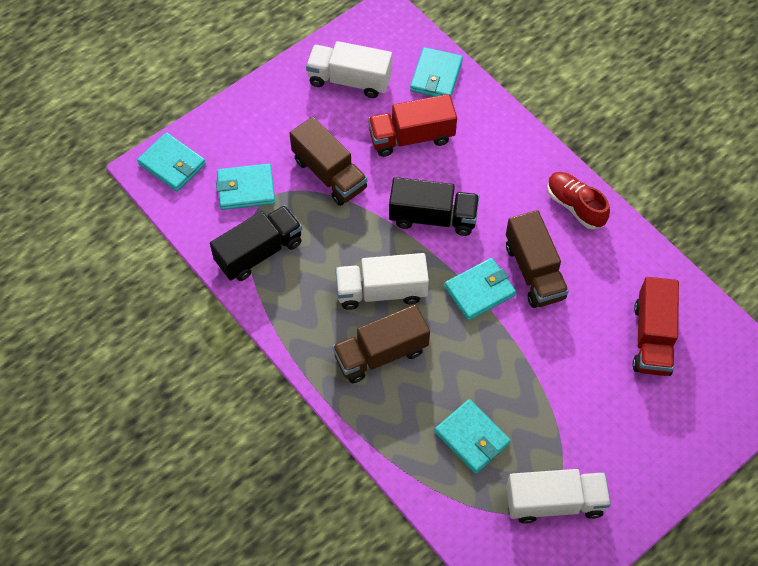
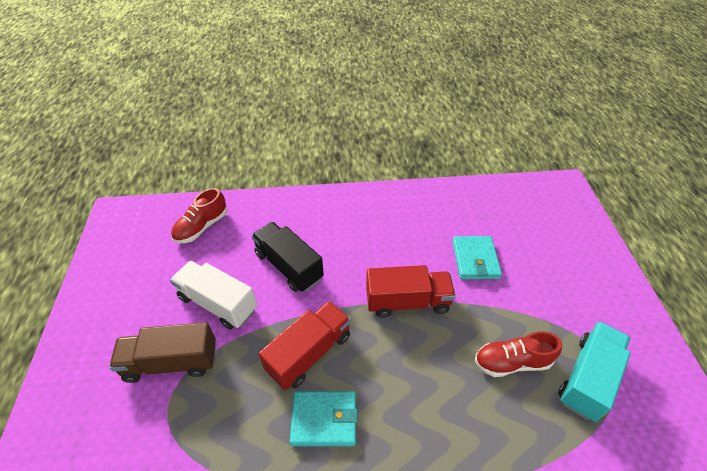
black truck: 2 -> 1
brown truck: 3 -> 1
red shoe: 1 -> 2
turquoise truck: 0 -> 1
turquoise wallet: 5 -> 2
white truck: 3 -> 1

